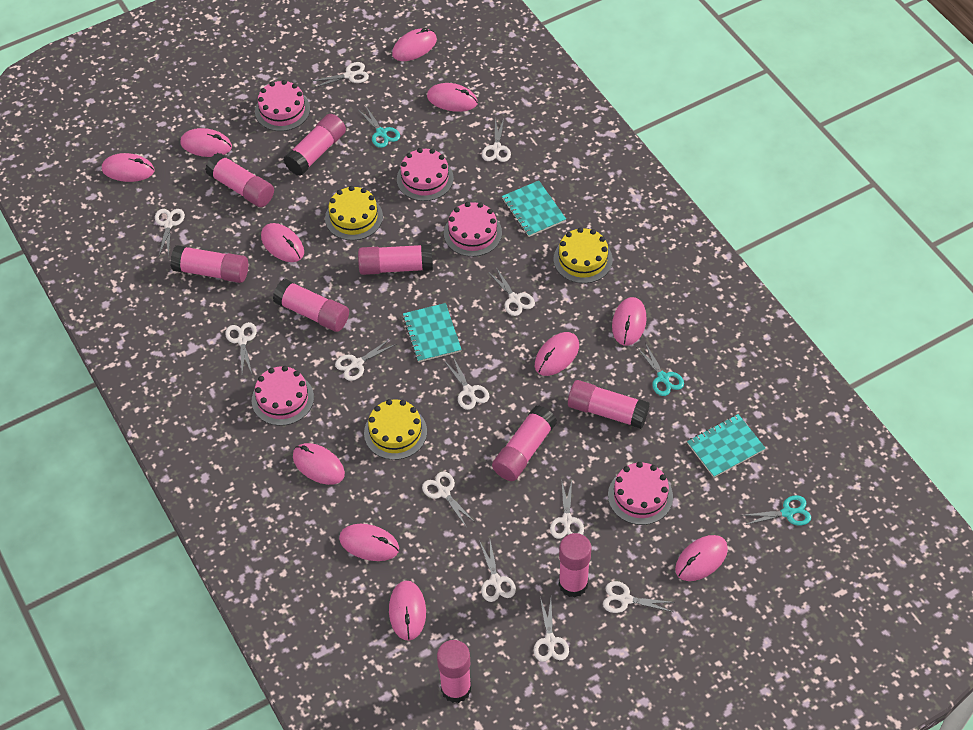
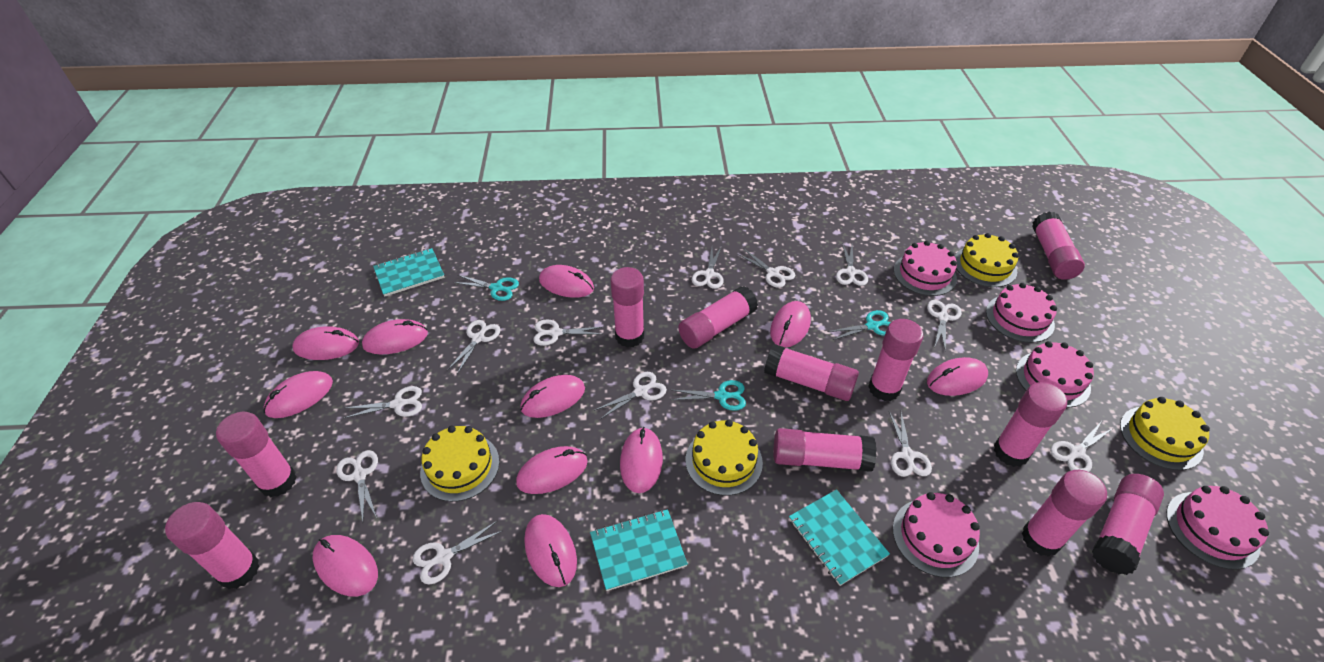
pink glue stick: 9 -> 11
yellow cake: 3 -> 4

